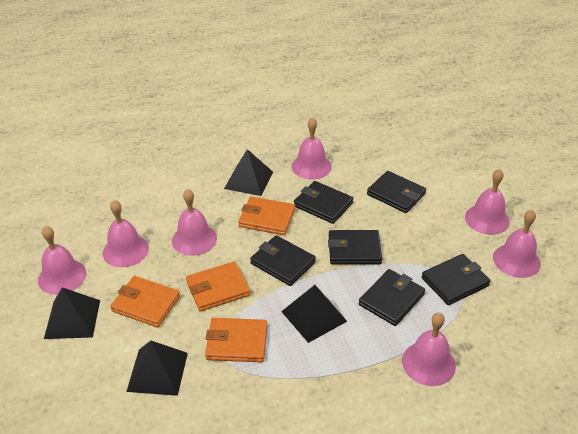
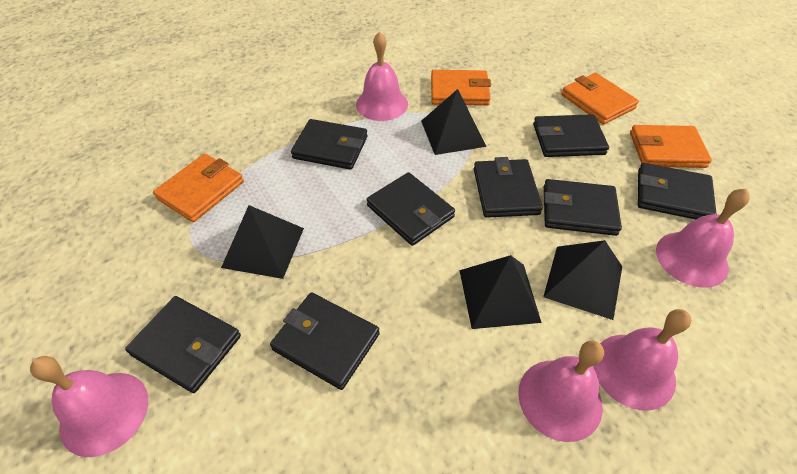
black wallet: 6 -> 8
pink bell: 7 -> 5

